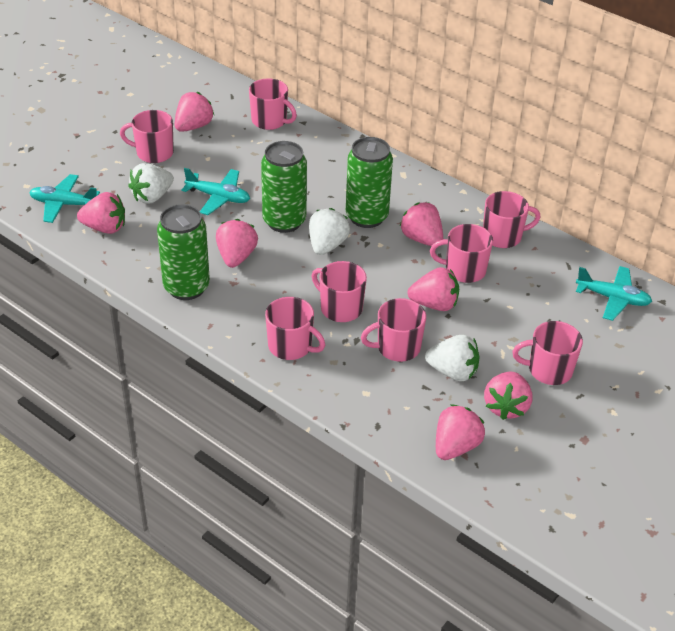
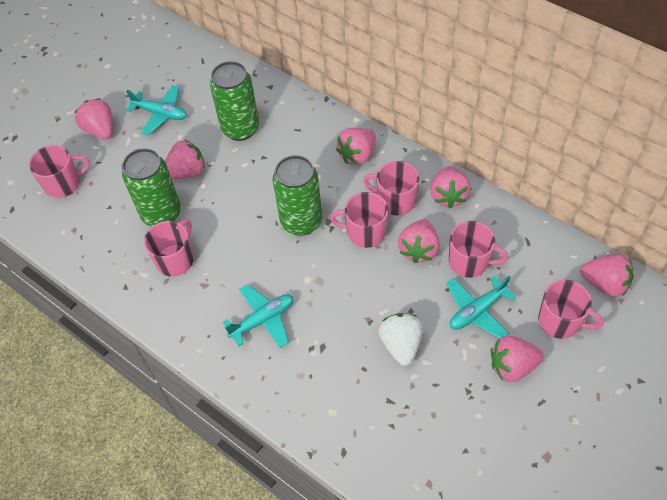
pink mug: 8 -> 6
white strawberry: 3 -> 1

